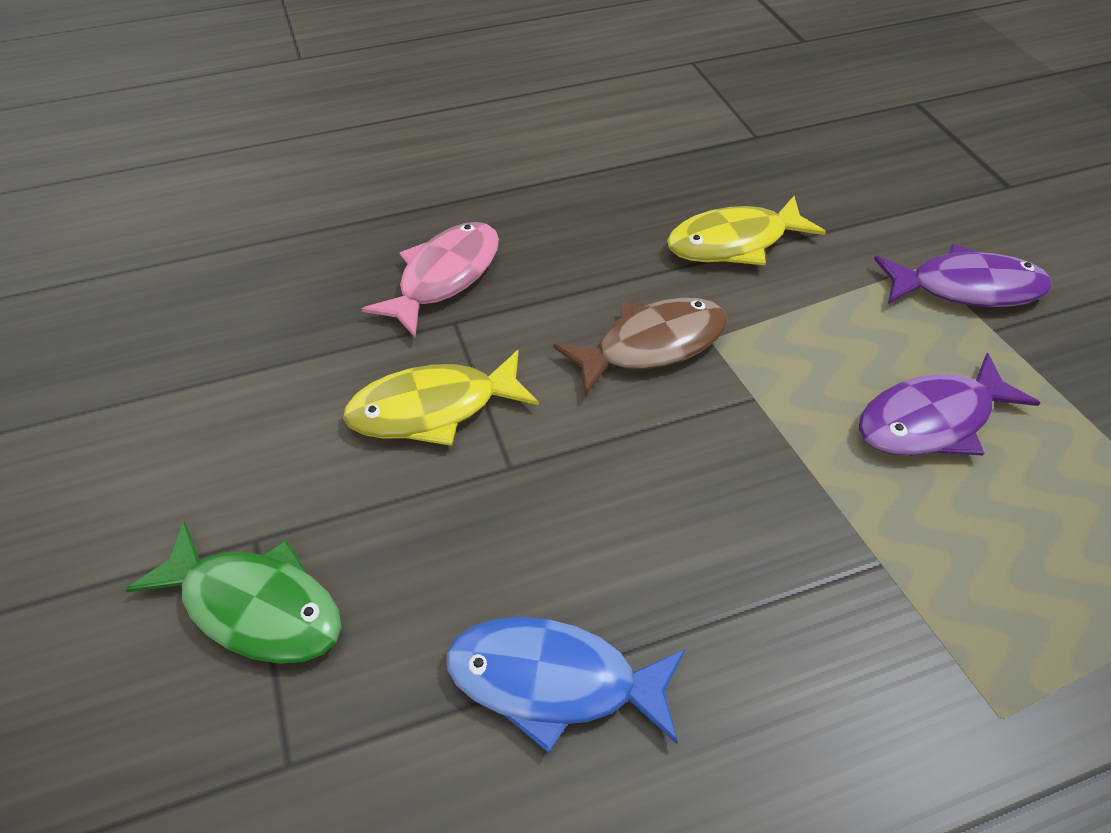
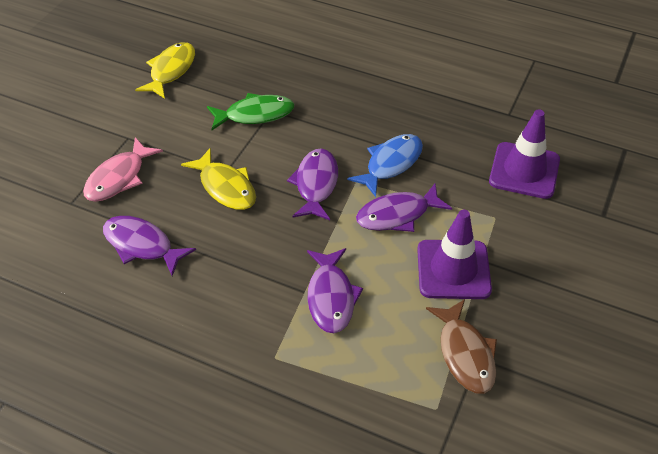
purple fish: 2 -> 4
purple traffic cone: 0 -> 2

